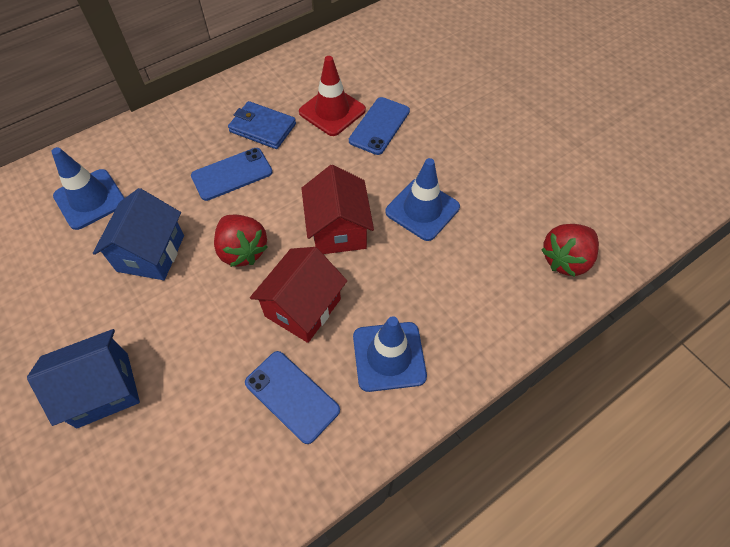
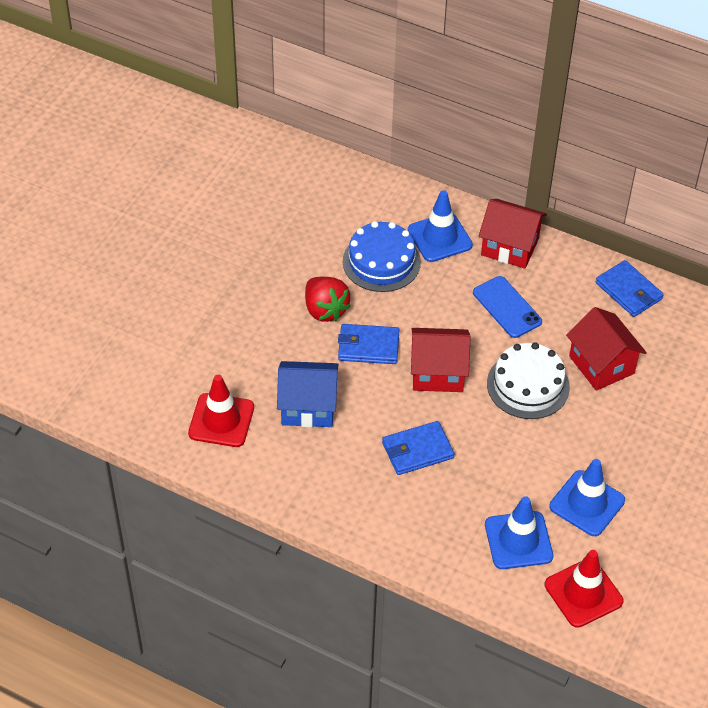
blue cake: 0 -> 1
blue house: 2 -> 1
blue phone: 3 -> 1
blue wallet: 1 -> 3
red house: 2 -> 3
red strawberry: 2 -> 1
red traffic cone: 1 -> 2
white cake: 0 -> 1

